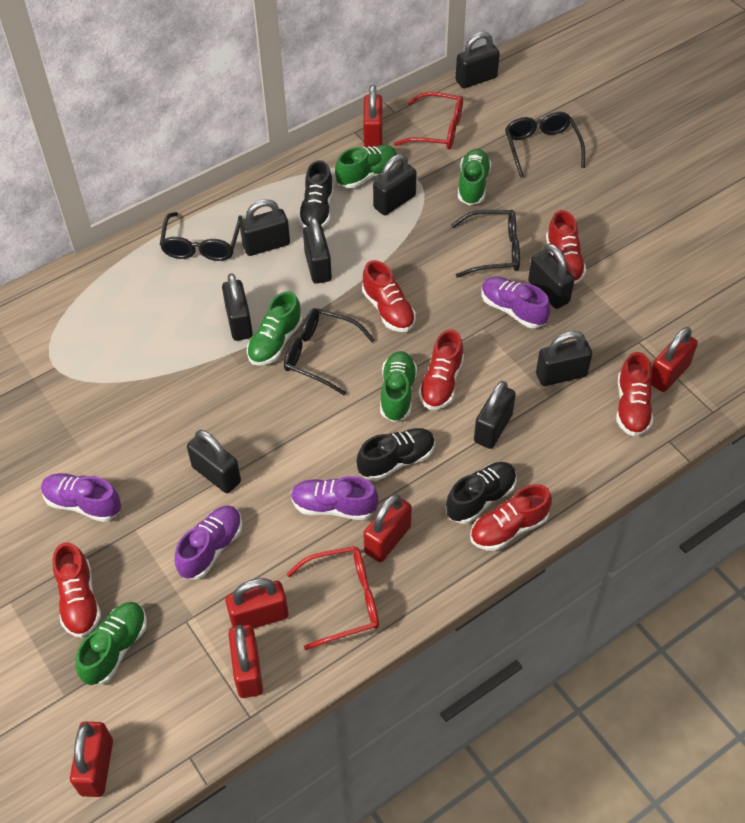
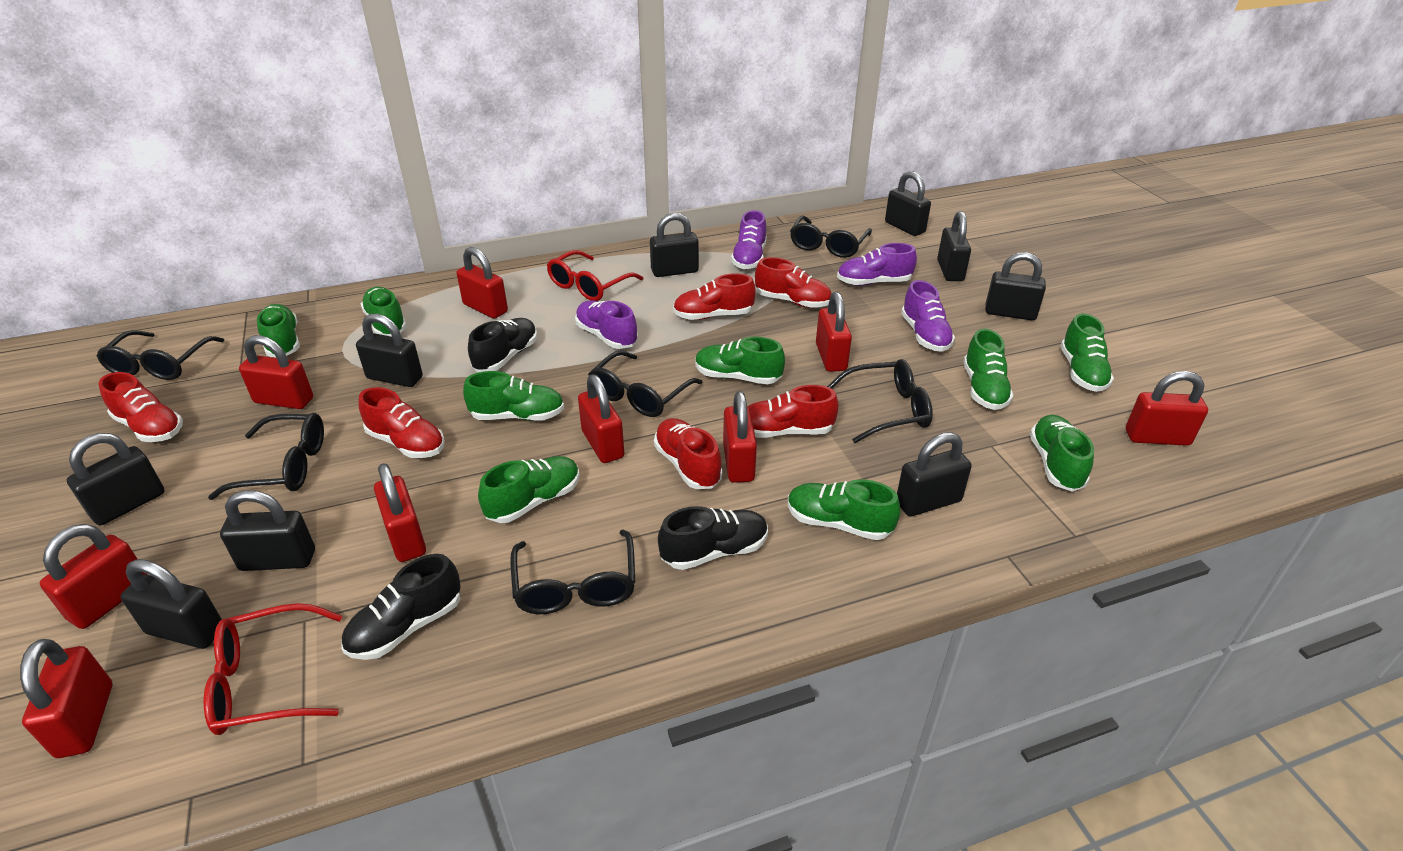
black glasses: 4 -> 6
green shoe: 5 -> 9
red padlock: 6 -> 9

